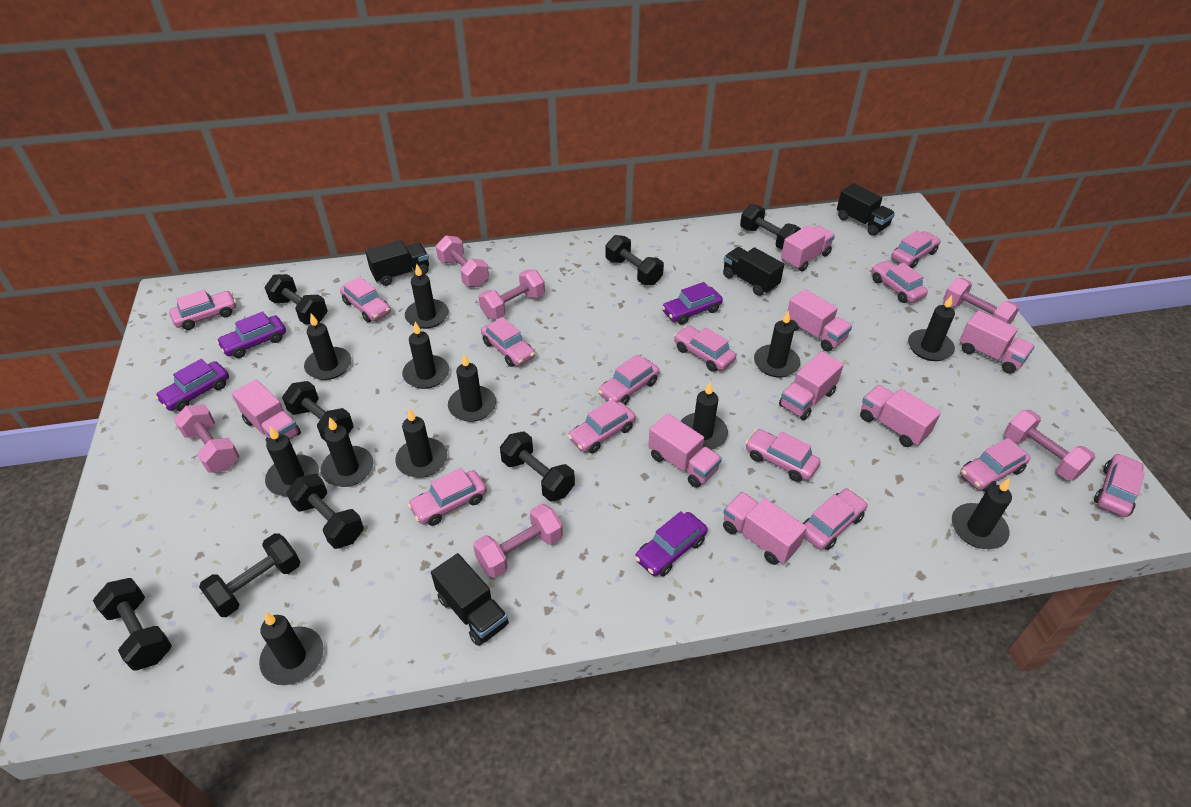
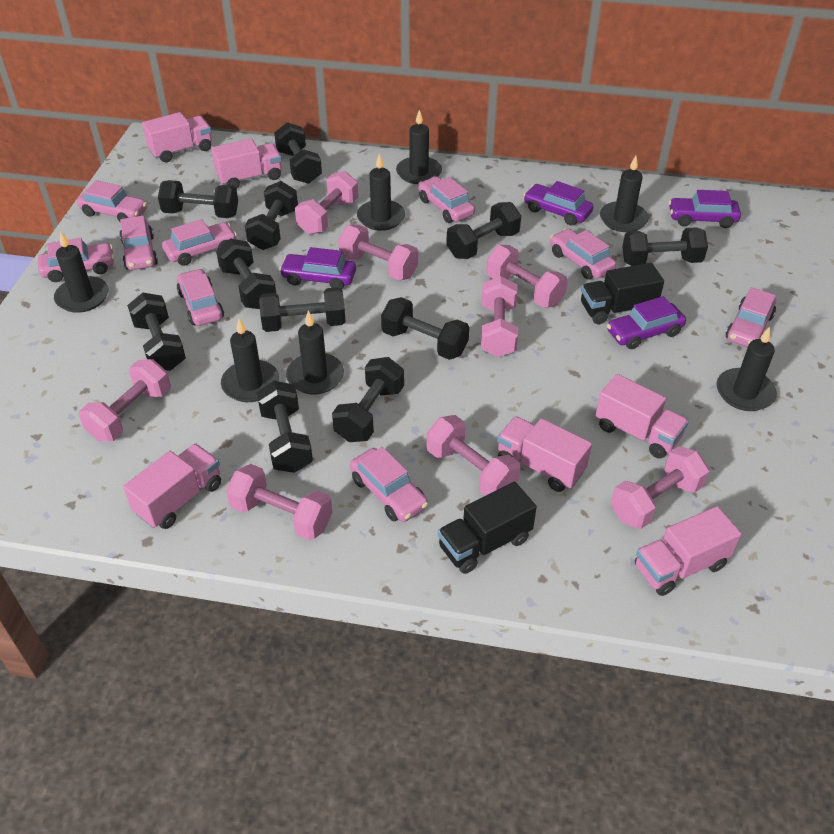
black candle: 12 -> 7
black dumbbell: 8 -> 11
black truck: 4 -> 2
pink car: 13 -> 9
pink dumbbell: 6 -> 8
pink truck: 8 -> 6

